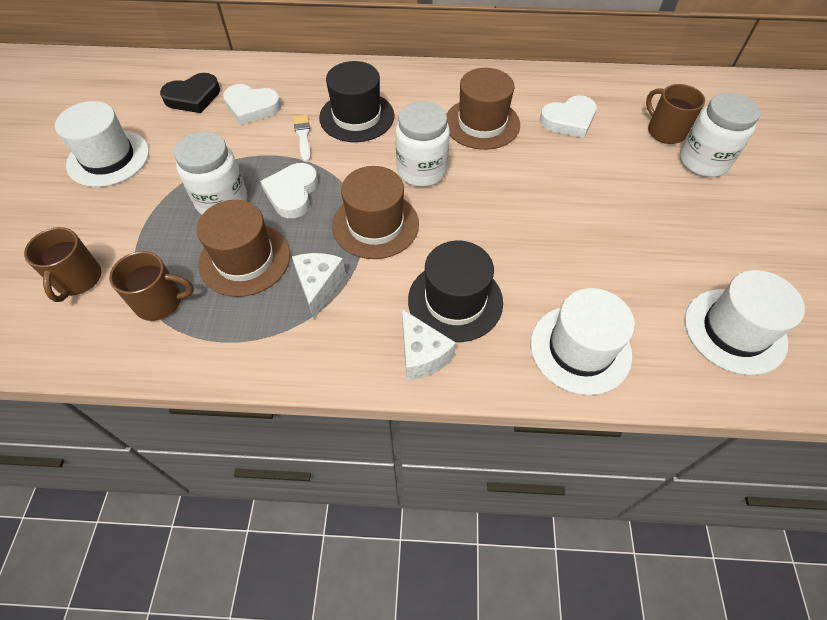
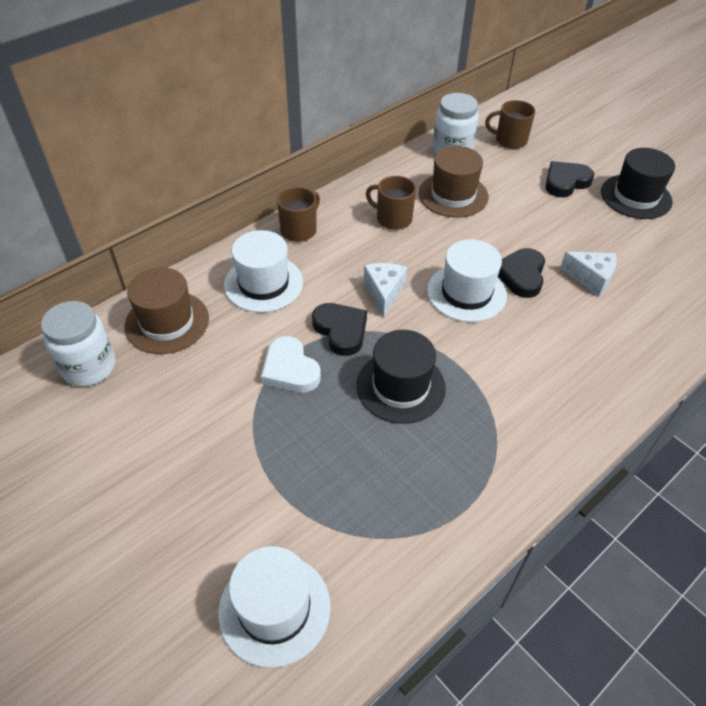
black heart: 1 -> 3
brown hat: 3 -> 2
white brush: 1 -> 0
white heart: 3 -> 1
white jar: 3 -> 2

